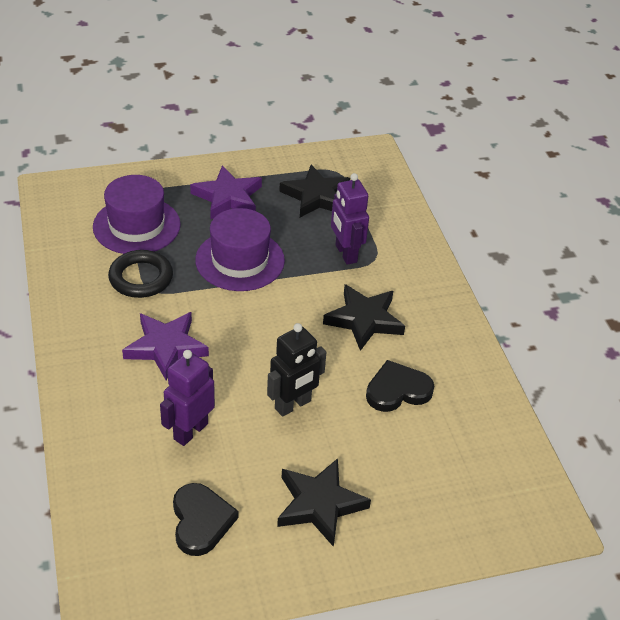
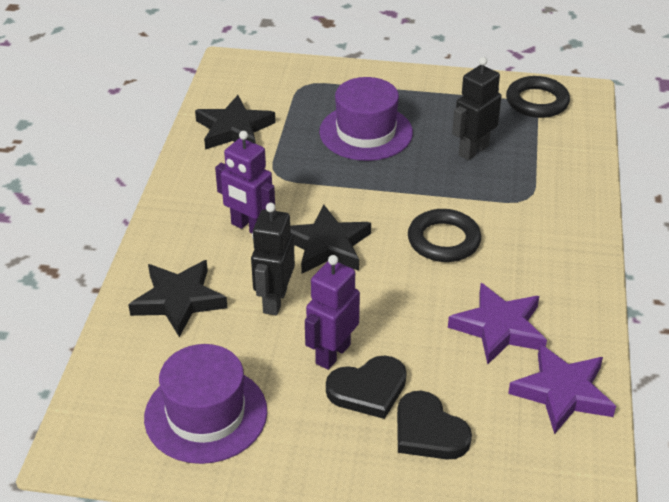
black ring: 1 -> 2
black robot: 1 -> 2

